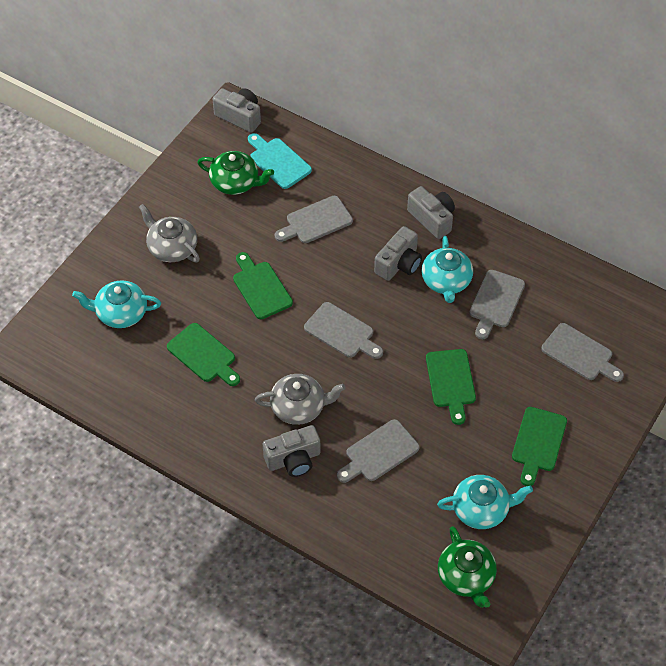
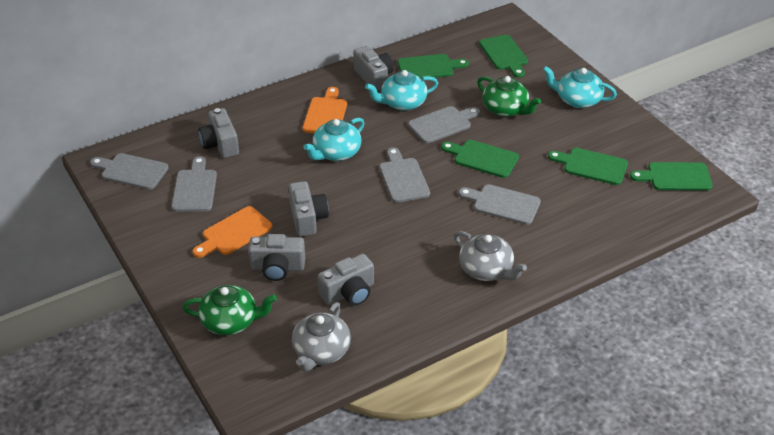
green cutting board: 4 -> 5
grey camera: 4 -> 5
orange cutting board: 0 -> 2
turquoise cutting board: 1 -> 0

